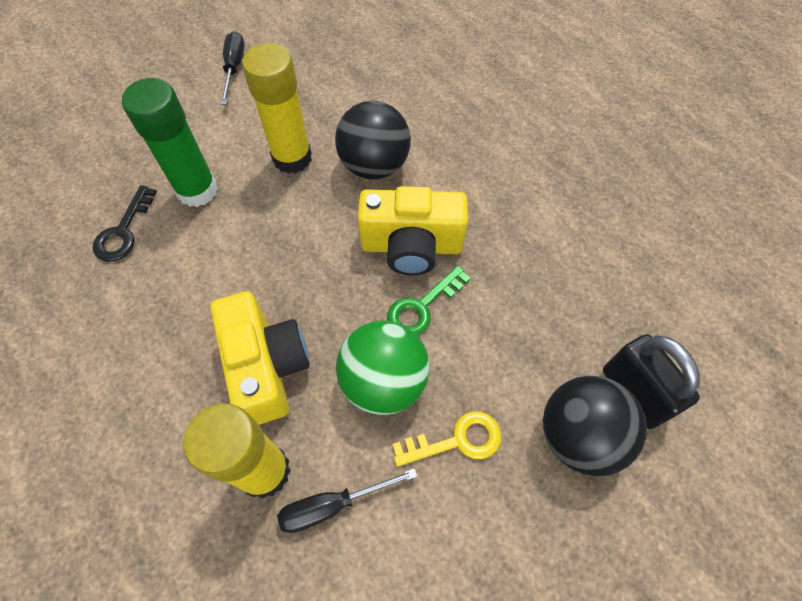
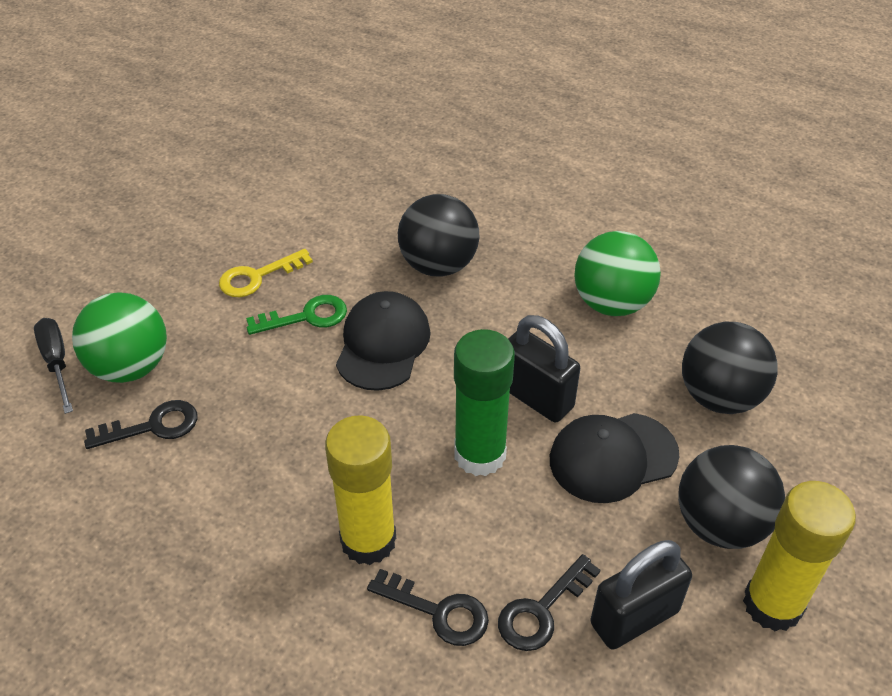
black ball: 2 -> 3
black cap: 0 -> 2
black key: 1 -> 3
black padlock: 1 -> 2
black screwdriver: 2 -> 1
green ball: 1 -> 2
yellow camera: 2 -> 0

